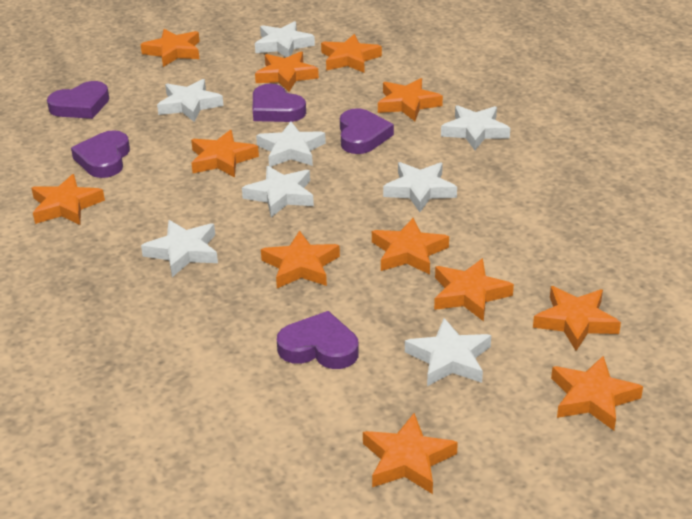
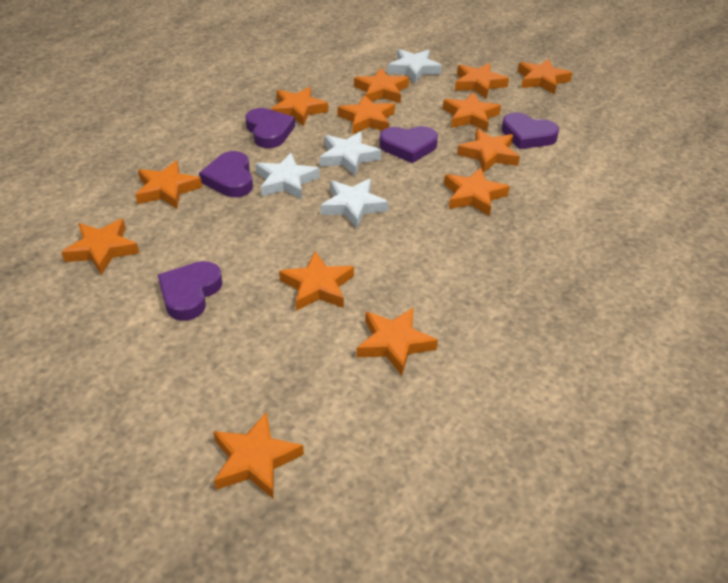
orange star: 12 -> 13
white star: 8 -> 4

